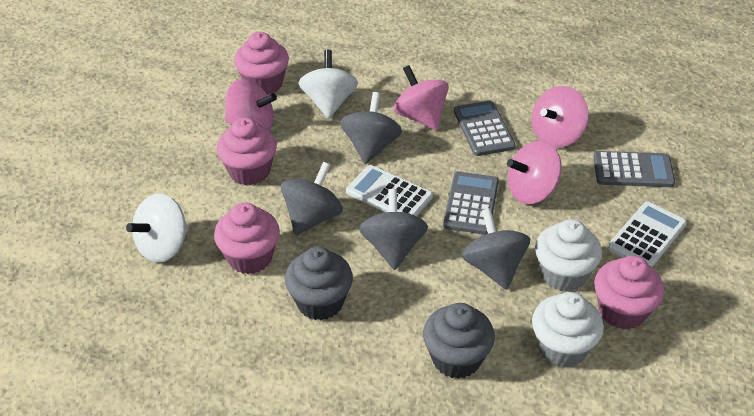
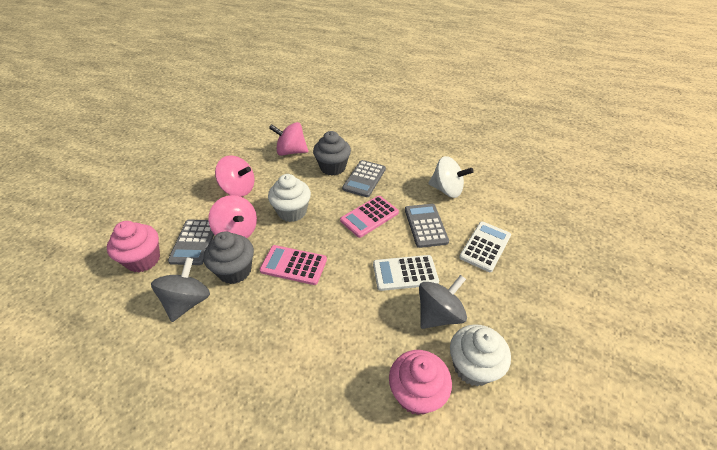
grey spinning top: 4 -> 2
pink calculator: 0 -> 2
pink cupcake: 4 -> 2
pink spinning top: 4 -> 3
white spinning top: 2 -> 1

